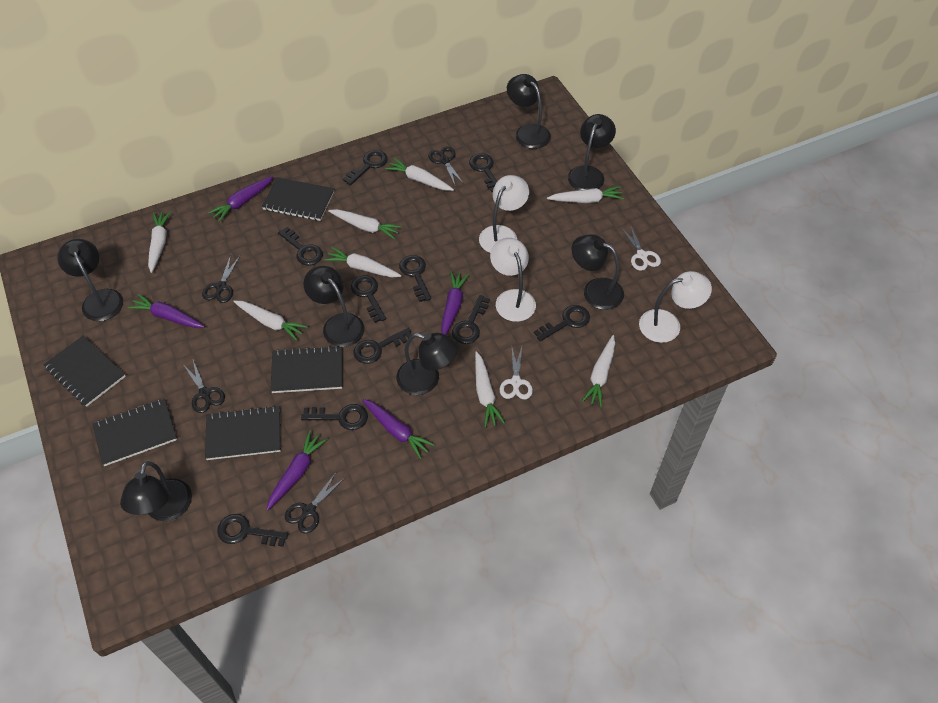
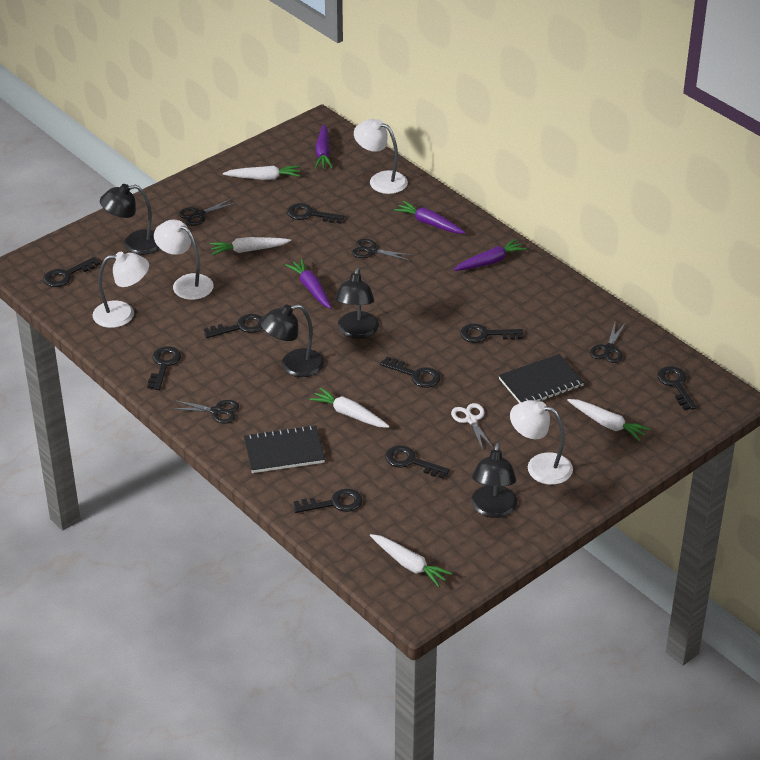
black key: 10 -> 9
black lamp: 7 -> 4
black notebook: 5 -> 2
purple carrot: 5 -> 4
white carrot: 8 -> 5
white lamp: 3 -> 4
white scissors: 2 -> 1

